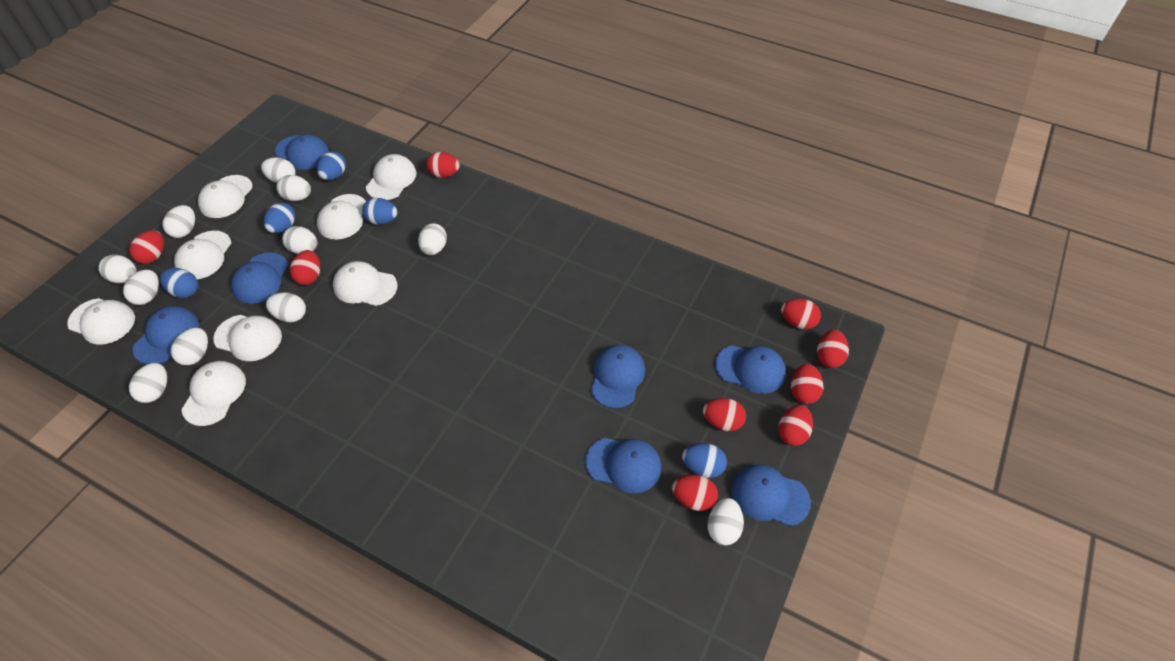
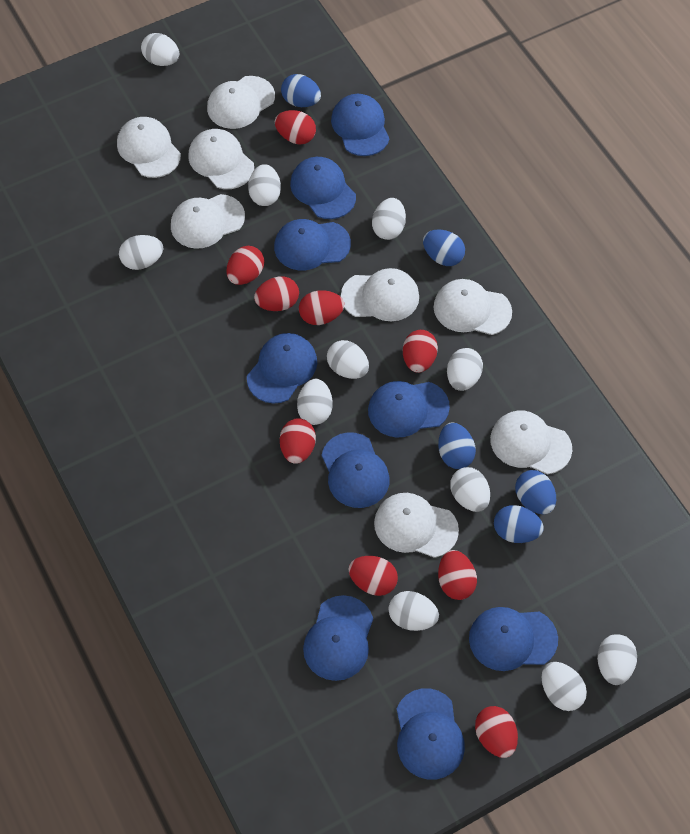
blue cap: 7 -> 9

